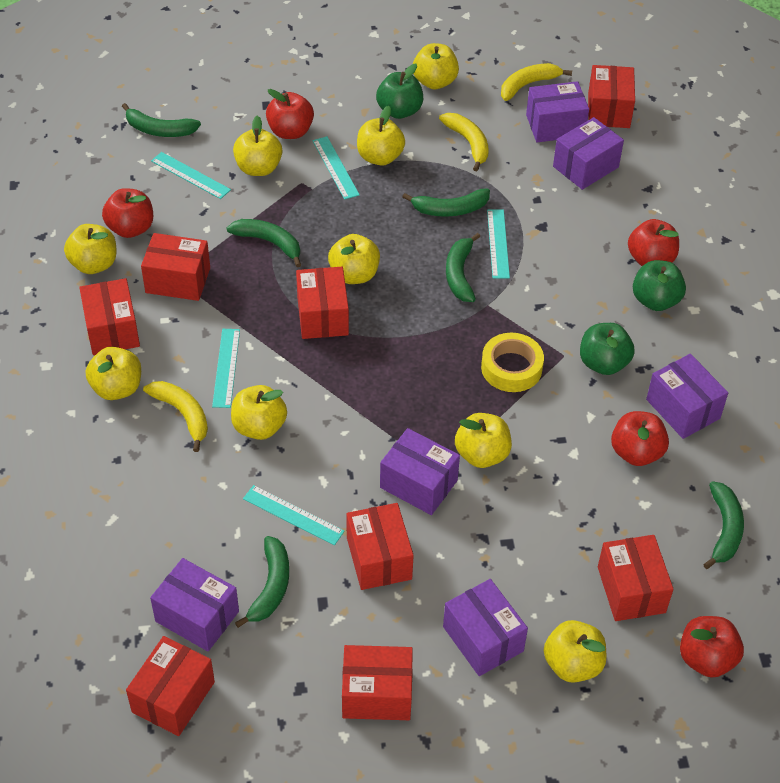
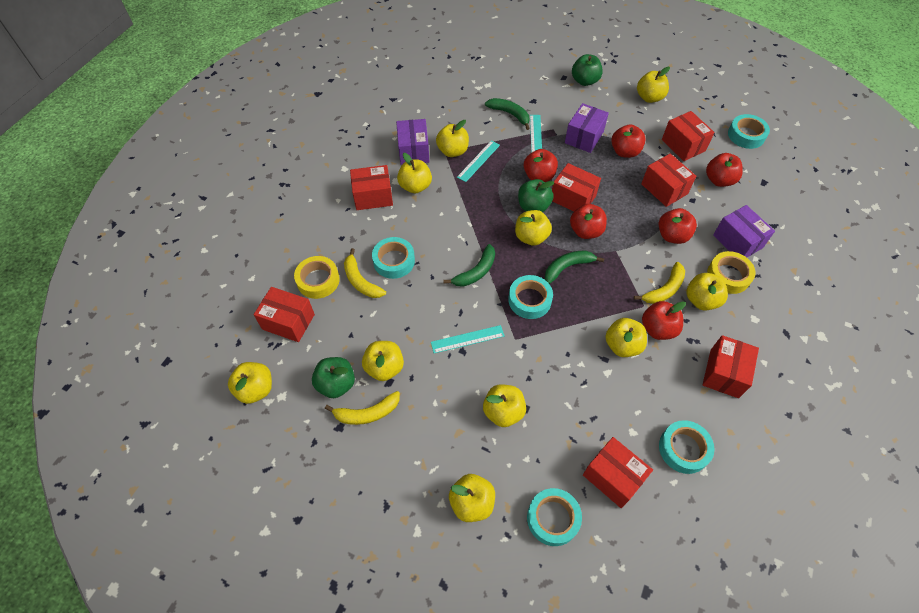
green banana: 6 -> 3
purple box: 6 -> 3
red apple: 5 -> 6
red box: 8 -> 7
turquoise ruler: 5 -> 3
turquoise tape: 0 -> 5
yellow apple: 9 -> 10
yellow tape: 1 -> 2

